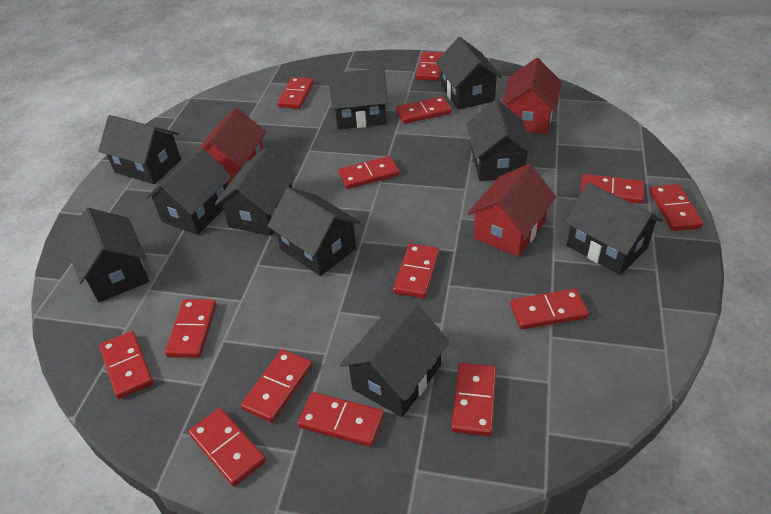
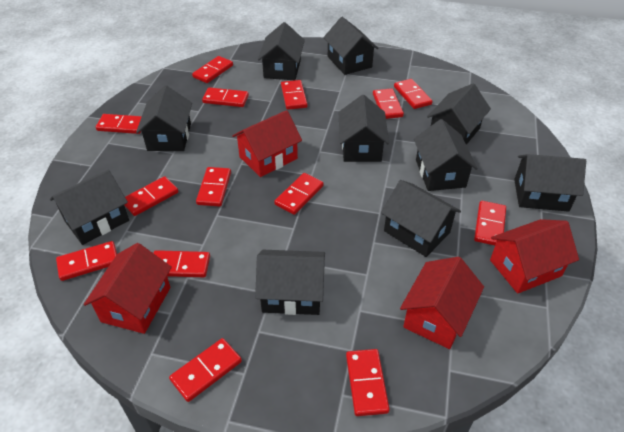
red house: 3 -> 4

